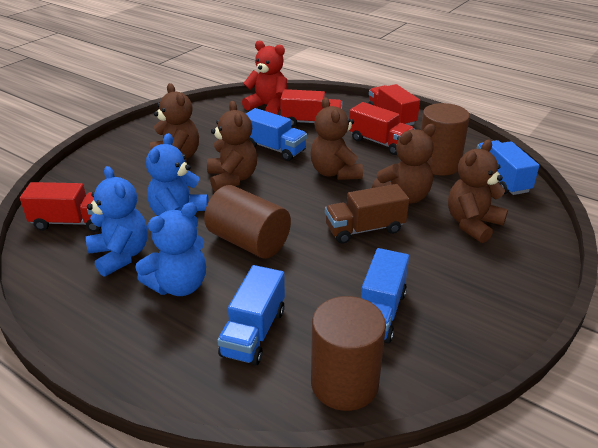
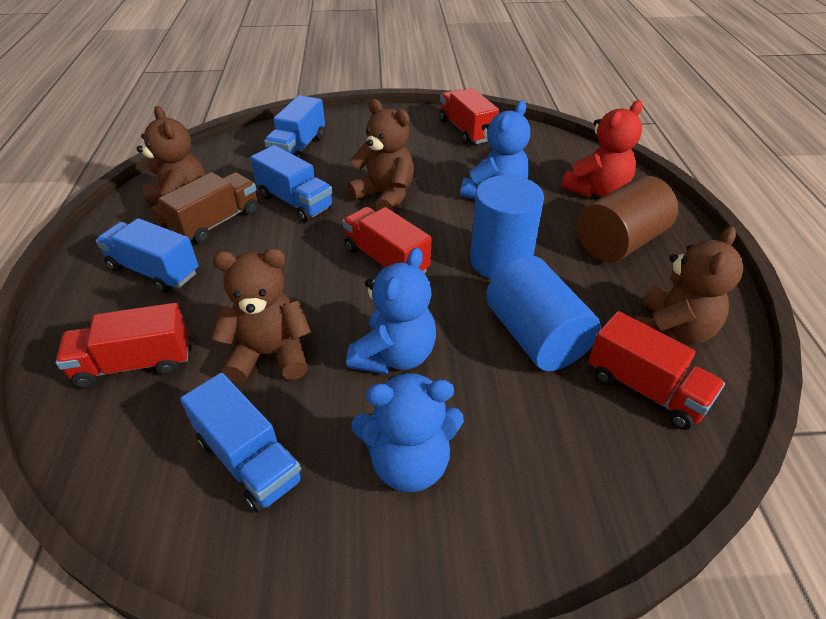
blue cylinder: 0 -> 2
brown cylinder: 3 -> 1
brown teddy bear: 5 -> 4

